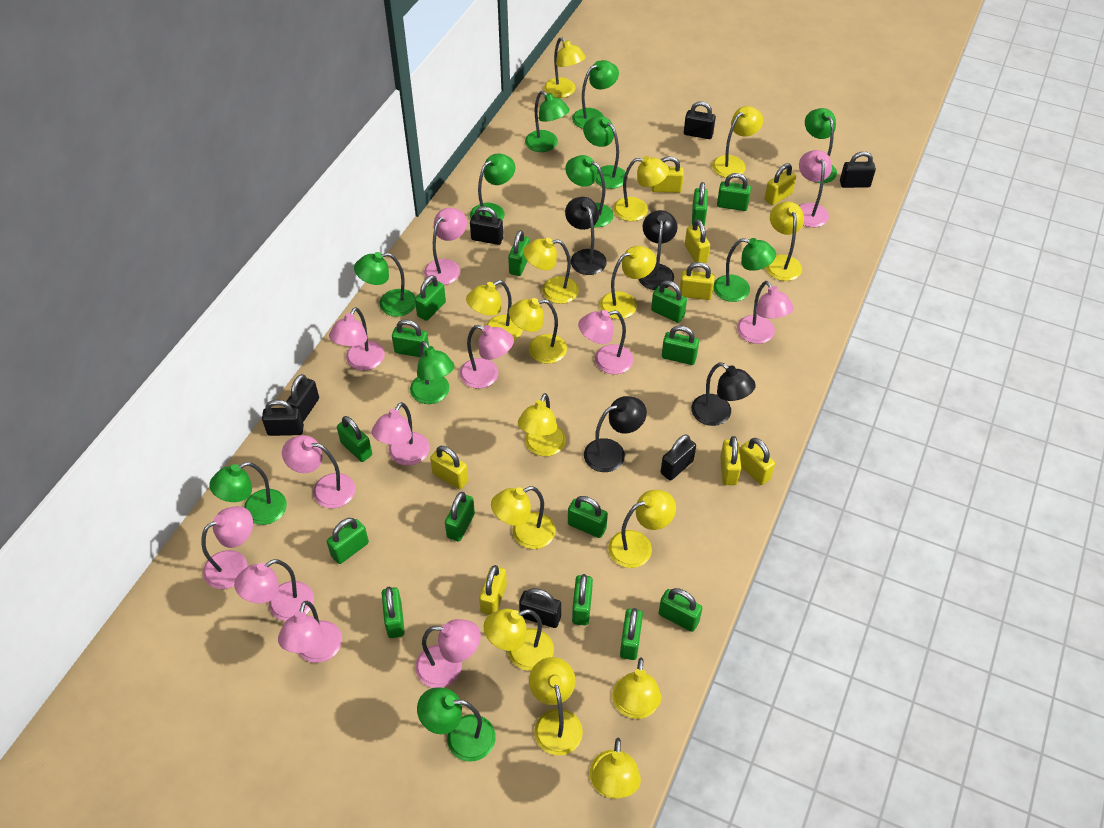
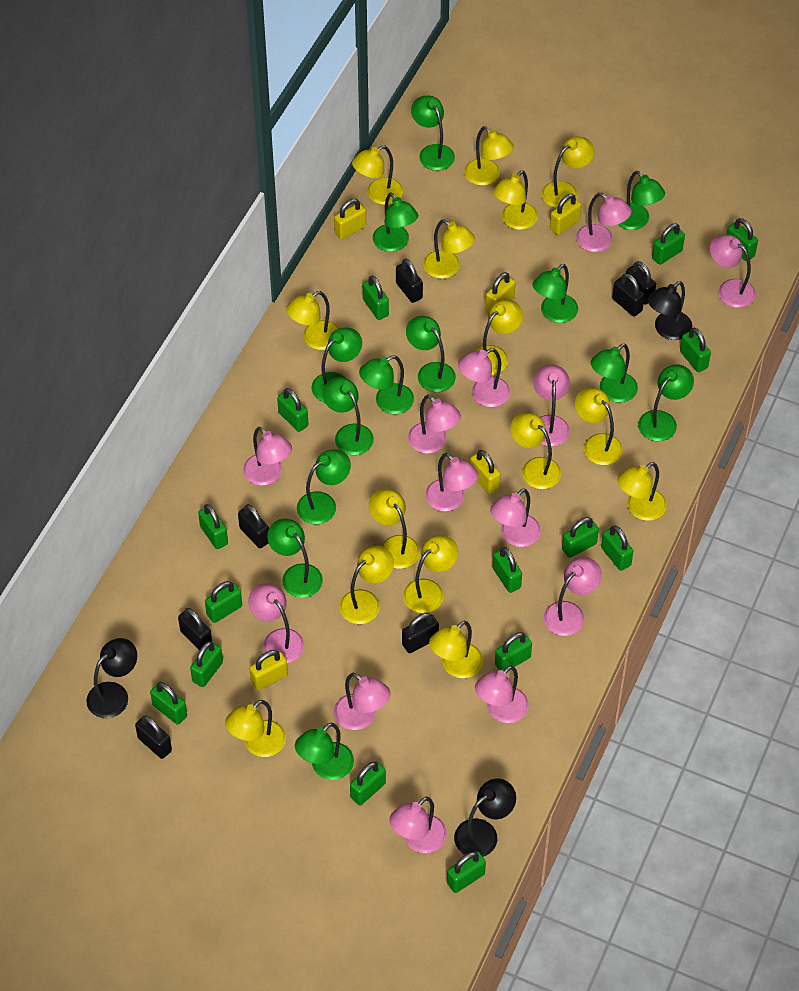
black lamp: 4 -> 3
green lamp: 11 -> 13
pink lamp: 12 -> 13
yellow padlock: 8 -> 5

